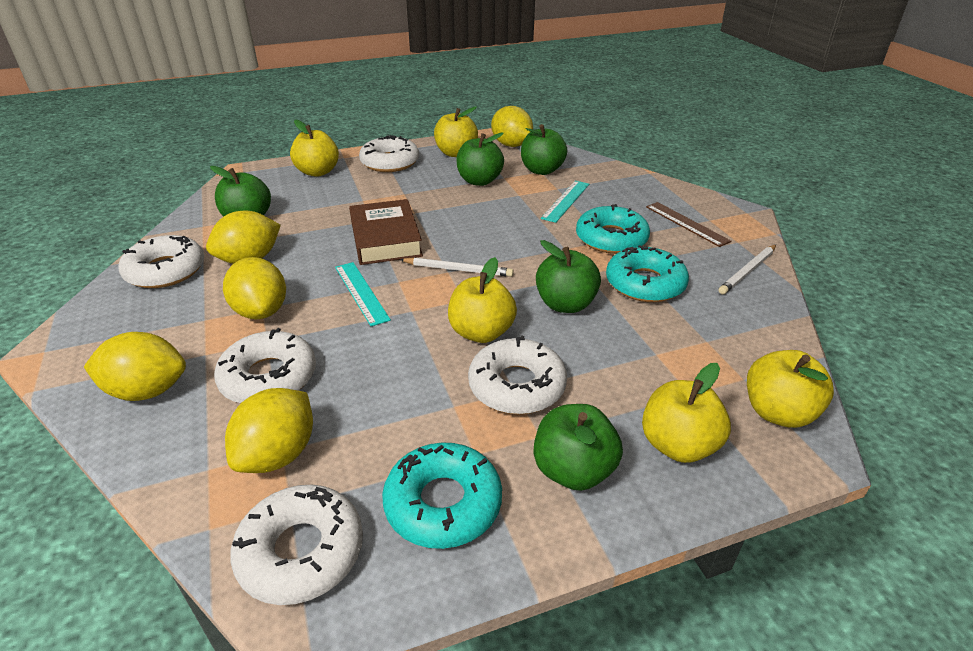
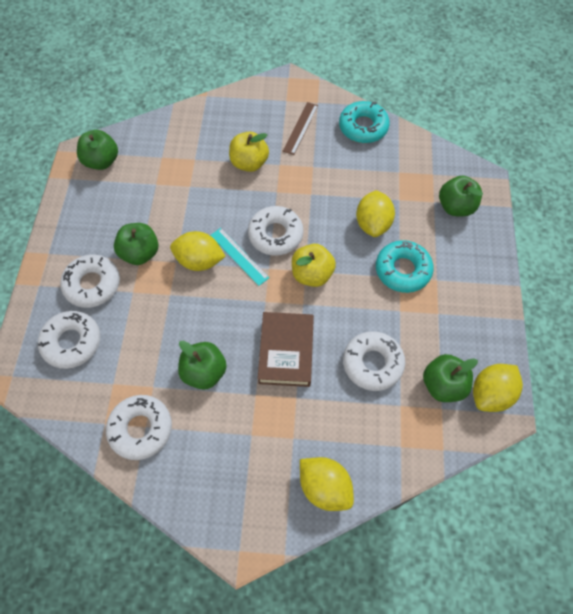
turquoise donut: 3 -> 2
turquoise ruler: 2 -> 1
white pencil: 2 -> 0
yellow apple: 5 -> 2
yellow lemon: 5 -> 4

